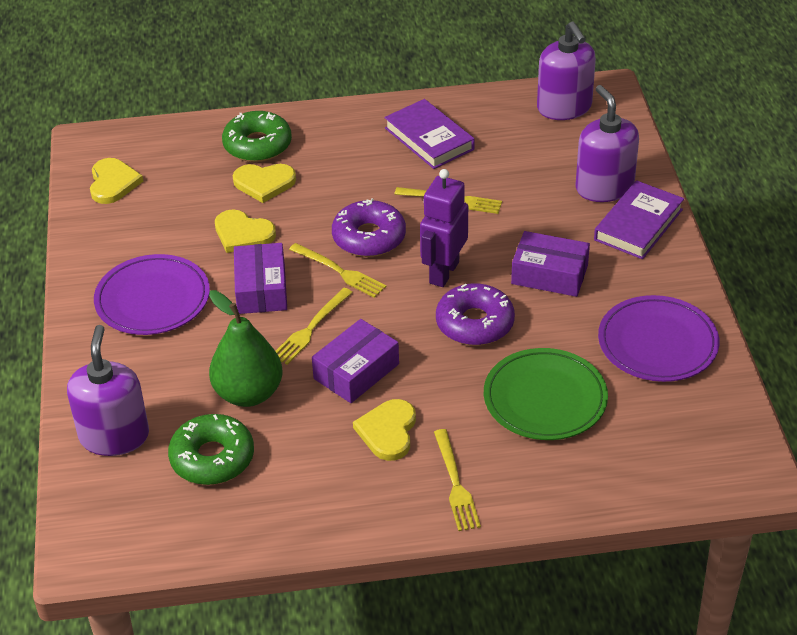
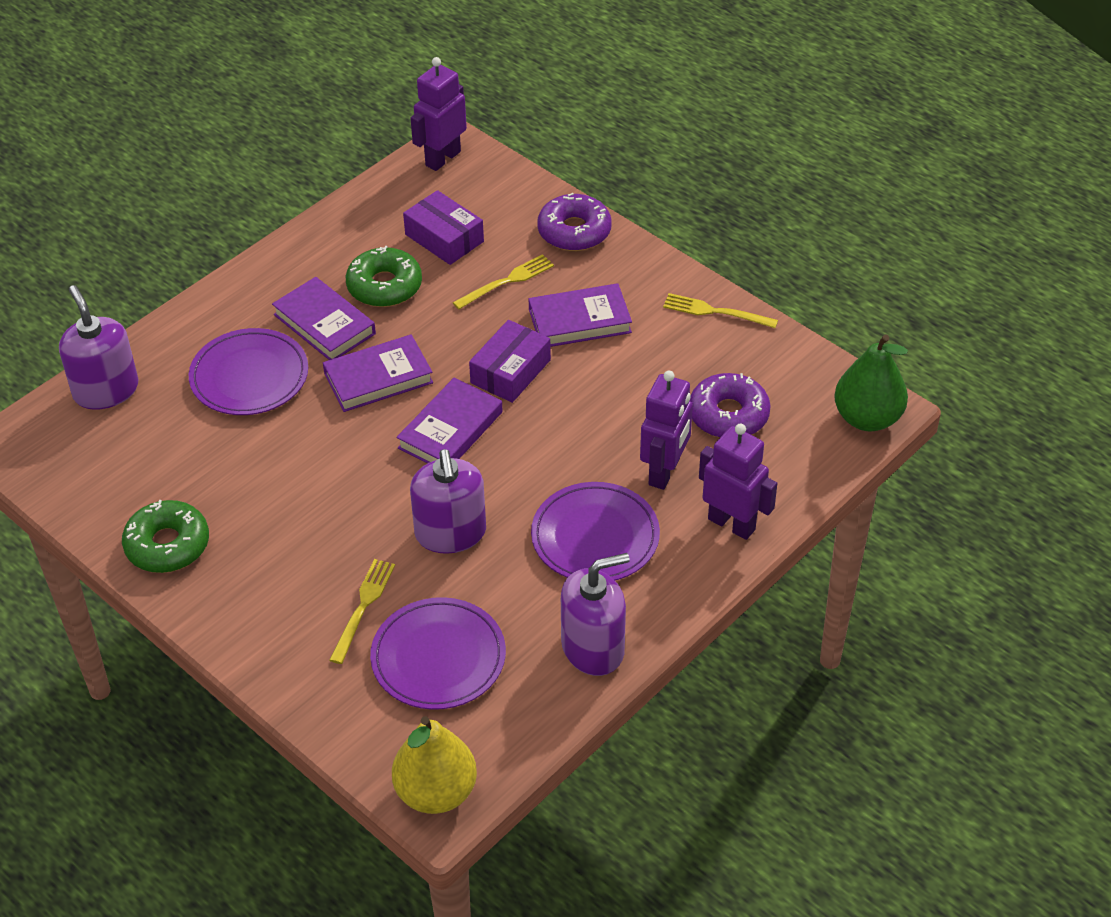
green plate: 1 -> 0
purple book: 2 -> 4
purple box: 3 -> 2
purple plate: 2 -> 3
purple robot: 1 -> 3
yellow fork: 4 -> 3
yellow heart: 4 -> 0
yellow pear: 0 -> 1

